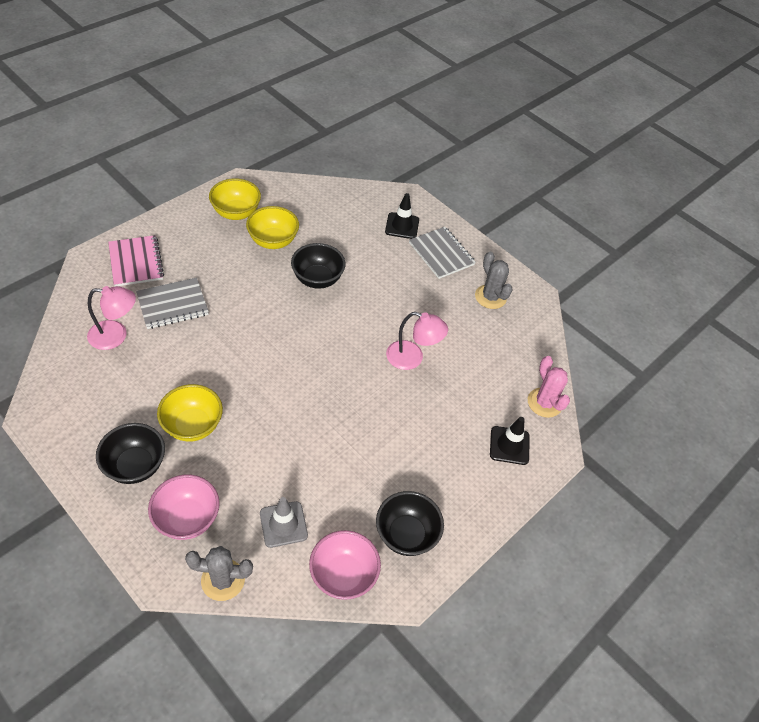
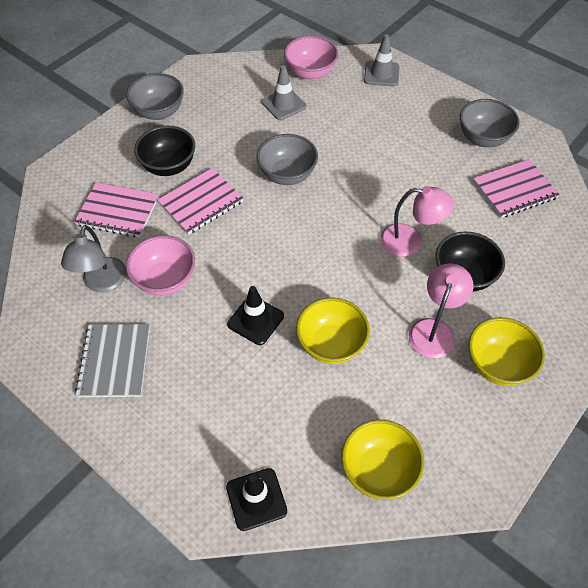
black bowl: 3 -> 2
grey bowl: 0 -> 3
grey cactus: 2 -> 0
grey lamp: 0 -> 1
grey notebook: 2 -> 1
grey traffic cone: 1 -> 2
pink cactus: 1 -> 0
pink notebook: 1 -> 3

